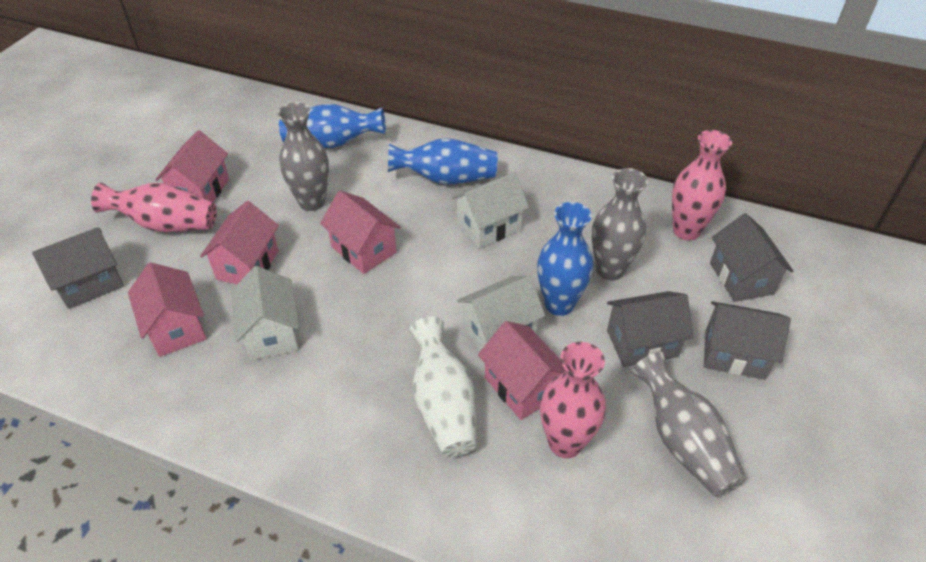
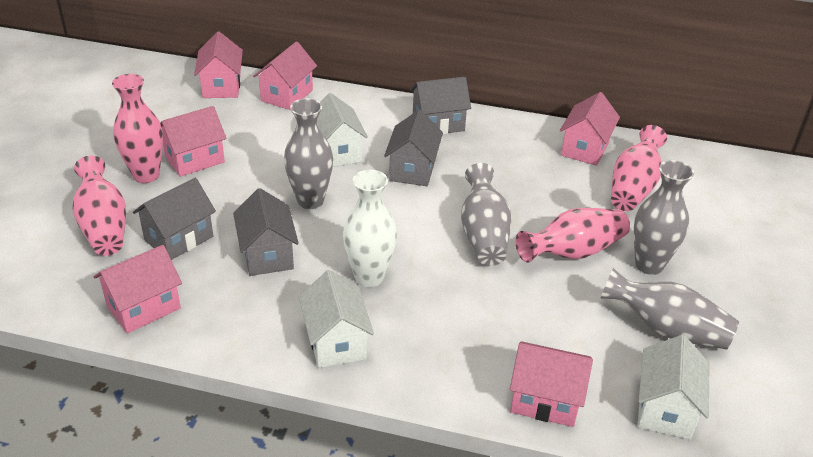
blue vase: 3 -> 0
grey vase: 3 -> 4
pink house: 5 -> 6
pink vase: 3 -> 4

